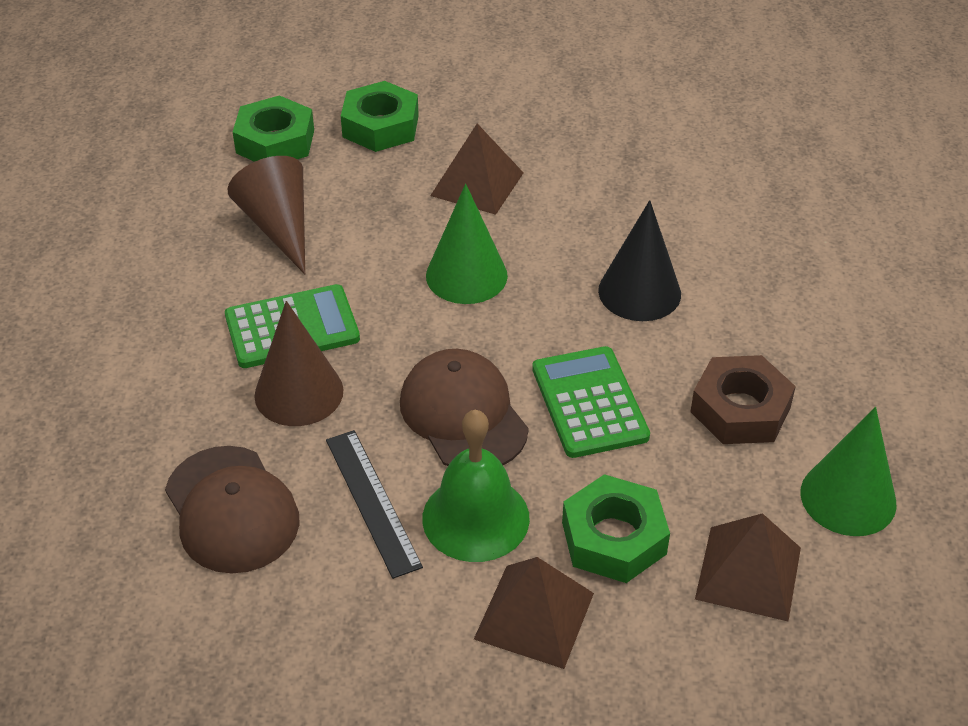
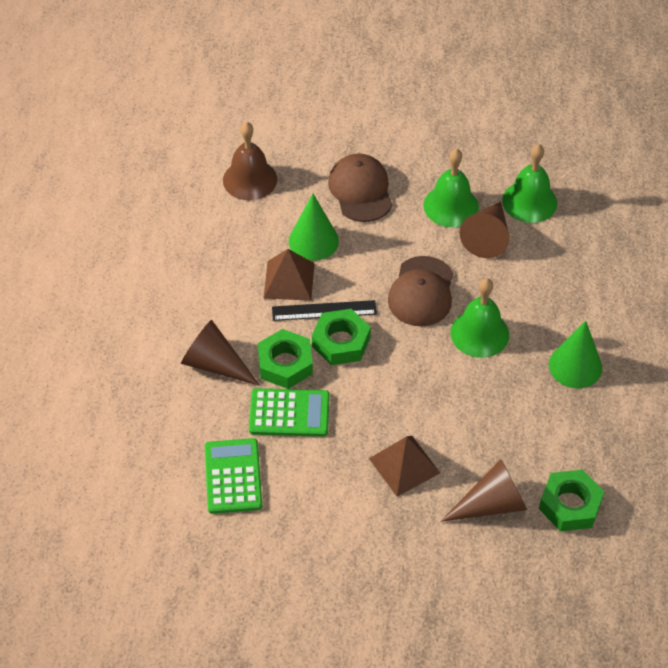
black cone: 1 -> 0
brown bell: 0 -> 1
brown cone: 2 -> 3
brown nut: 1 -> 0
brown pyramid: 3 -> 2
green bell: 1 -> 3

